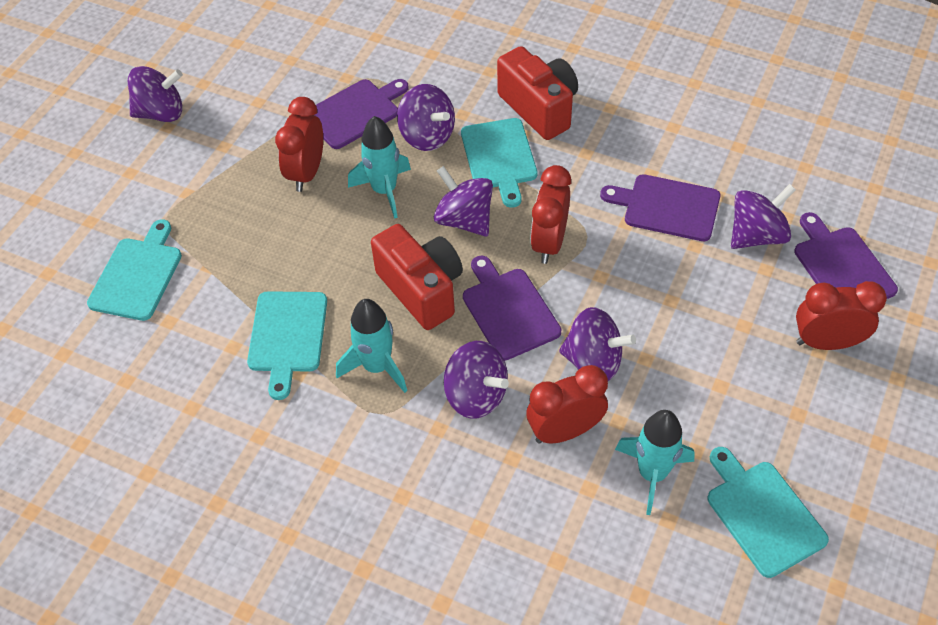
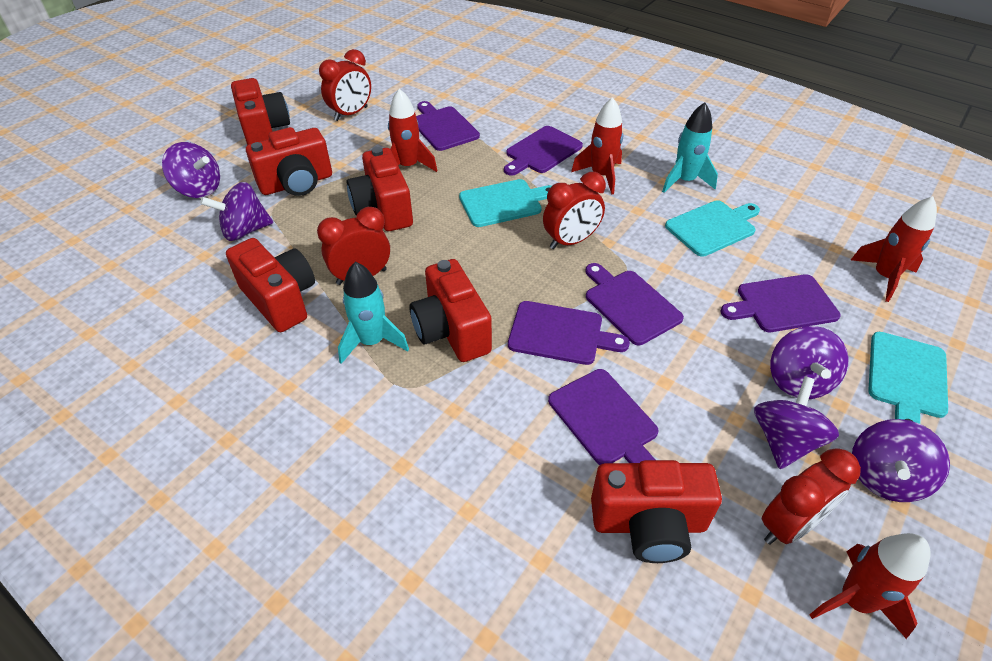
purple cutting board: 4 -> 6
purple spinning top: 6 -> 5
red camera: 2 -> 6
red rocket: 0 -> 4
turquoise cutting board: 4 -> 3
turquoise rocket: 3 -> 2

